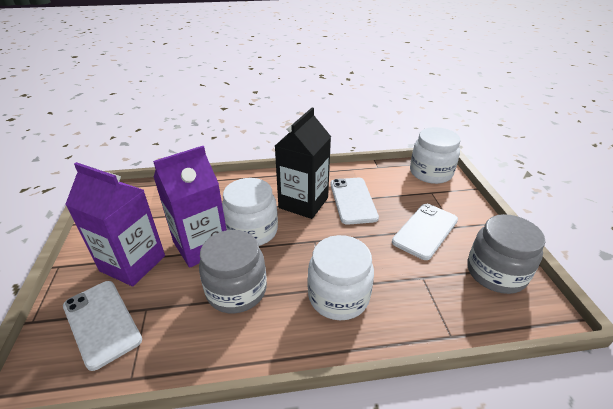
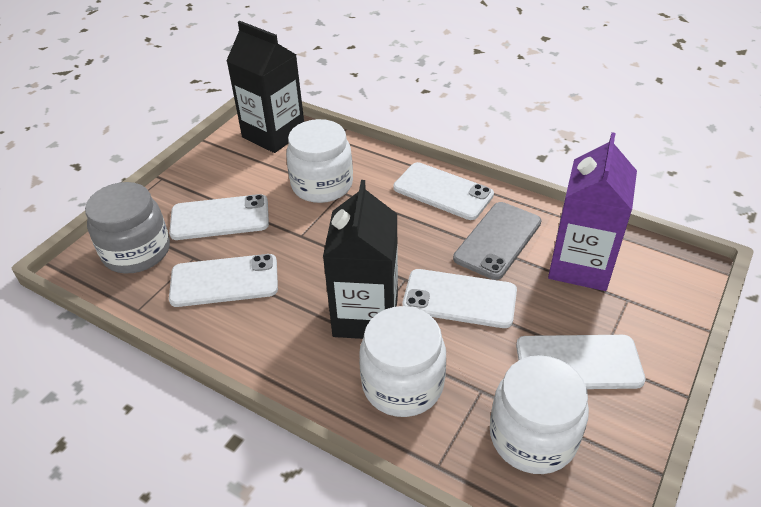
black carton: 1 -> 2
grey jar: 2 -> 1
grey phone: 0 -> 1
purple carton: 2 -> 1
white phone: 3 -> 5

